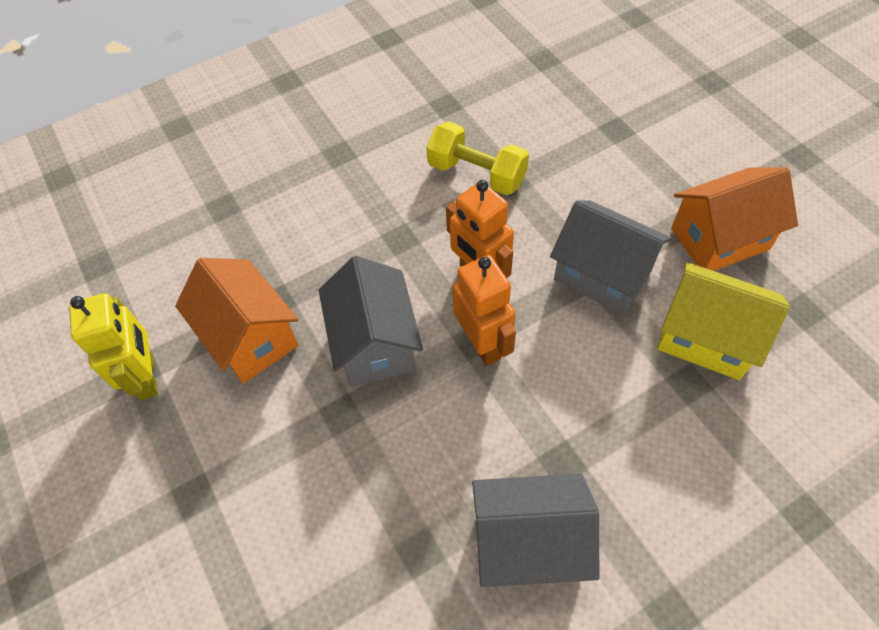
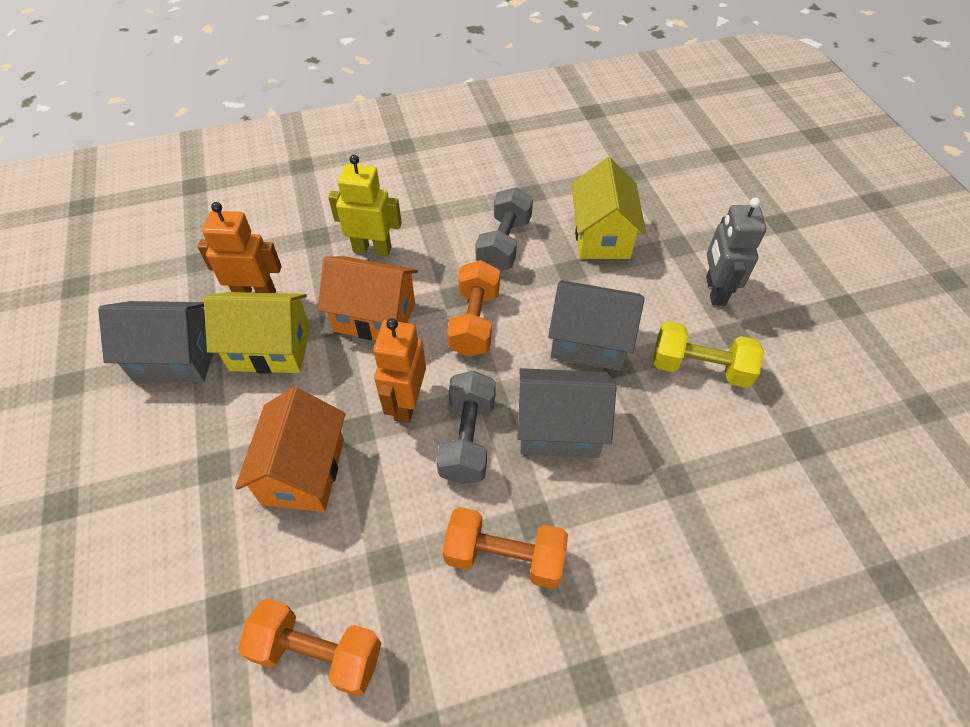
grey dumbbell: 0 -> 2
grey robot: 0 -> 1
orange dumbbell: 0 -> 3
yellow house: 1 -> 2

